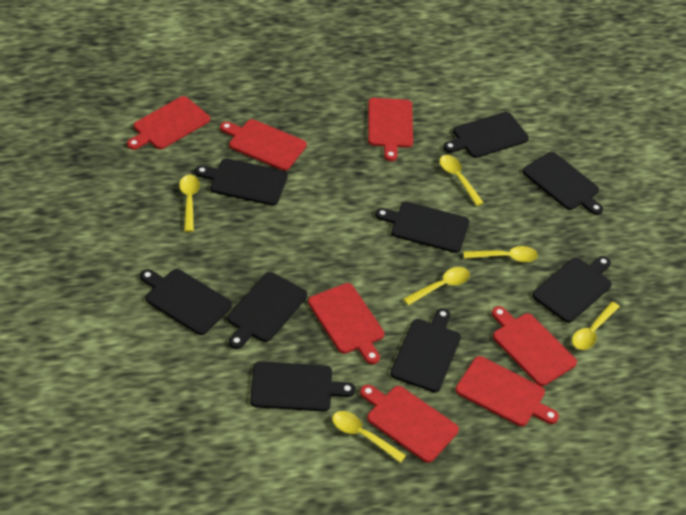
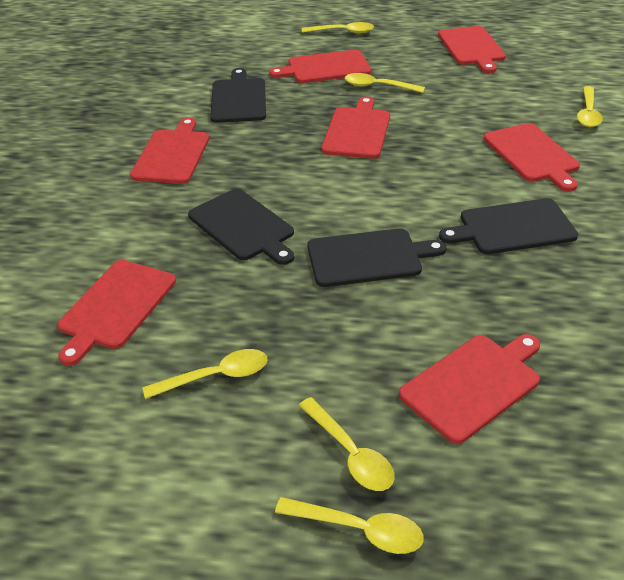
black cutting board: 9 -> 4

